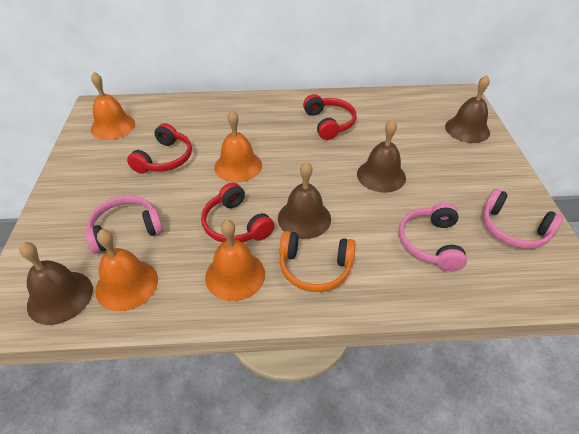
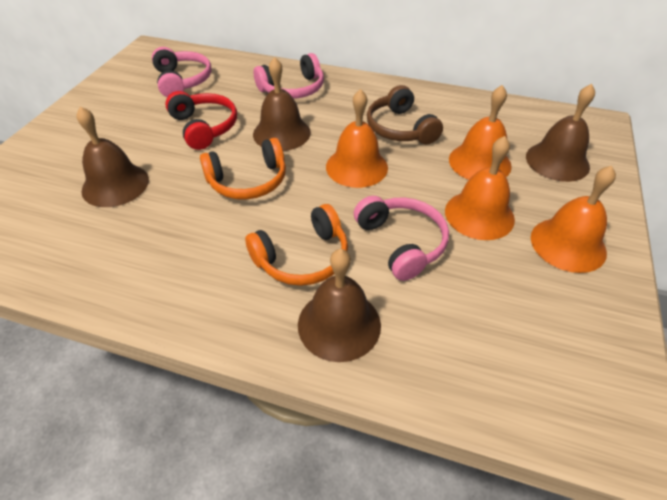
brown headphones: 0 -> 1
orange headphones: 1 -> 2
red headphones: 3 -> 1

